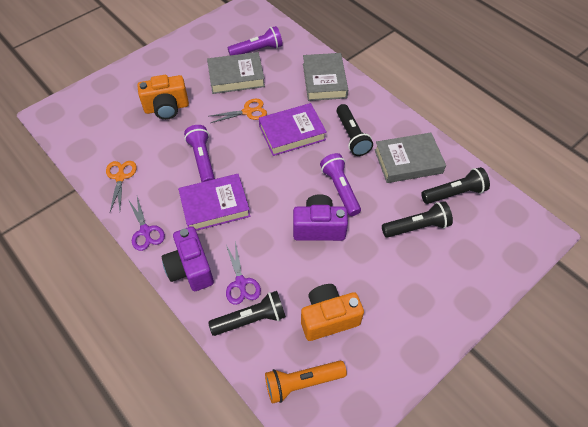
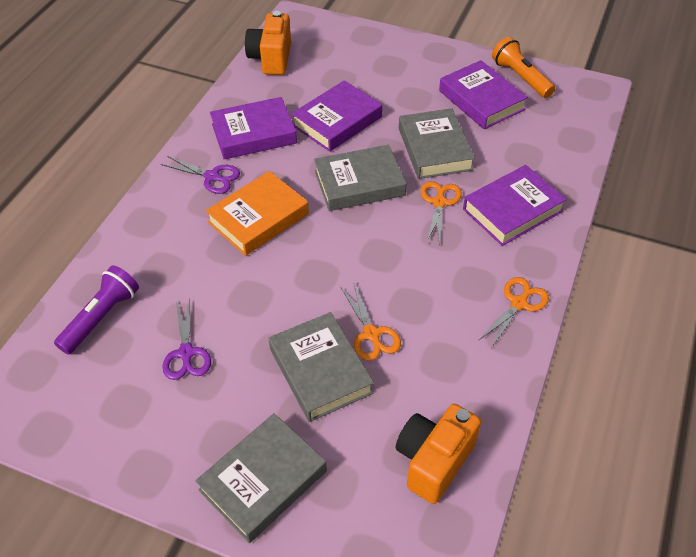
black flashlight: 4 -> 0
grey book: 3 -> 4
orange book: 0 -> 1
orange scissors: 2 -> 3
purple book: 2 -> 4
purple camera: 2 -> 0
purple flashlight: 3 -> 1

